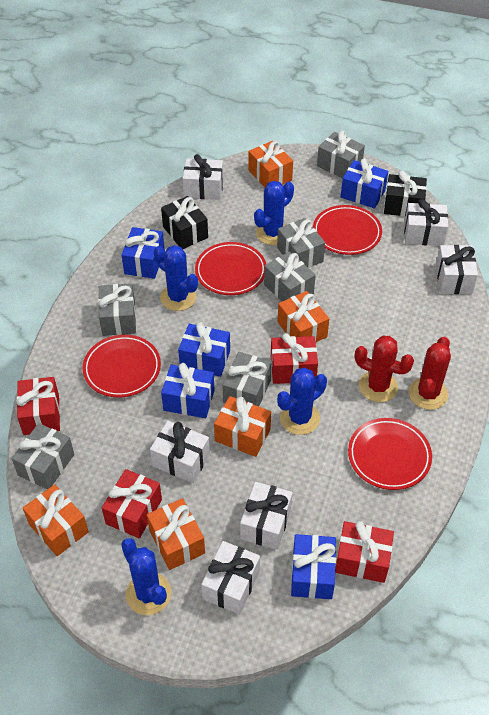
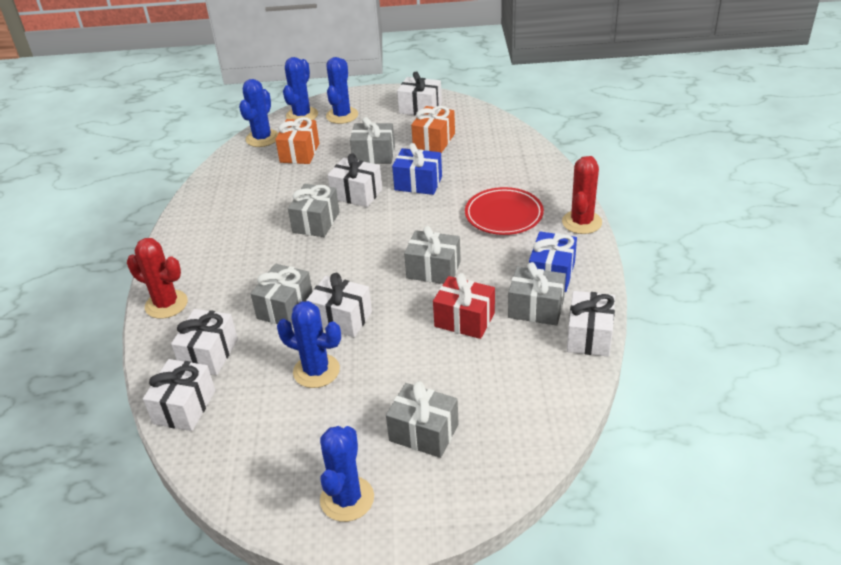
black gift: 2 -> 0
blue cactus: 4 -> 5
blue gift: 5 -> 2
orange gift: 5 -> 2
red gift: 4 -> 1
red plate: 4 -> 1

